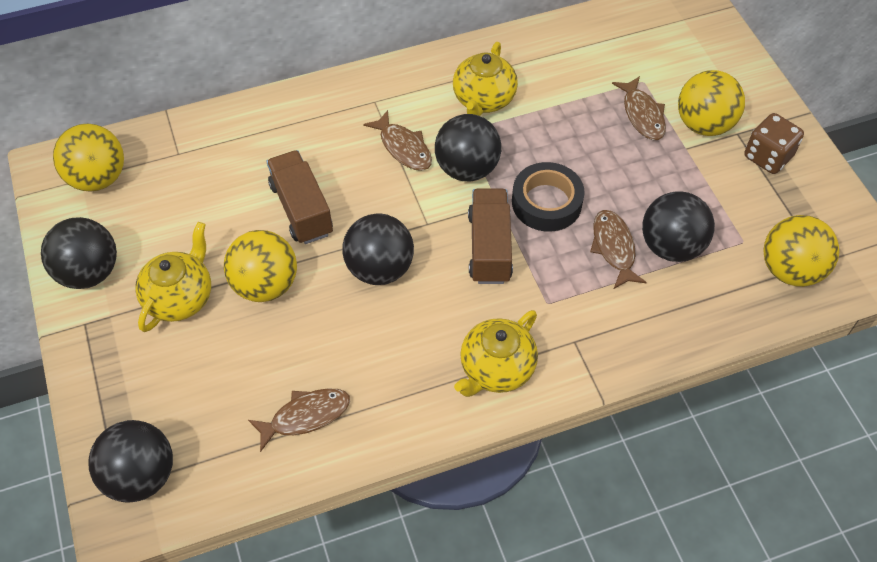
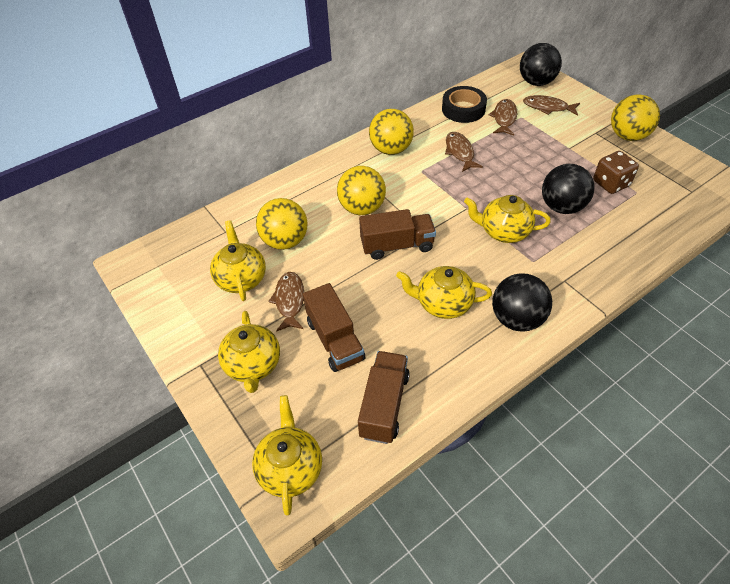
black ball: 5 -> 3
brown truck: 2 -> 3
yellow teapot: 3 -> 5

